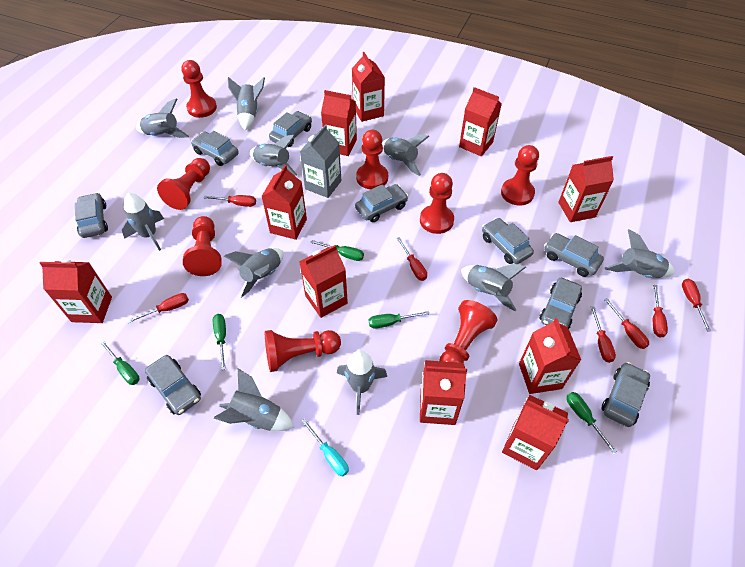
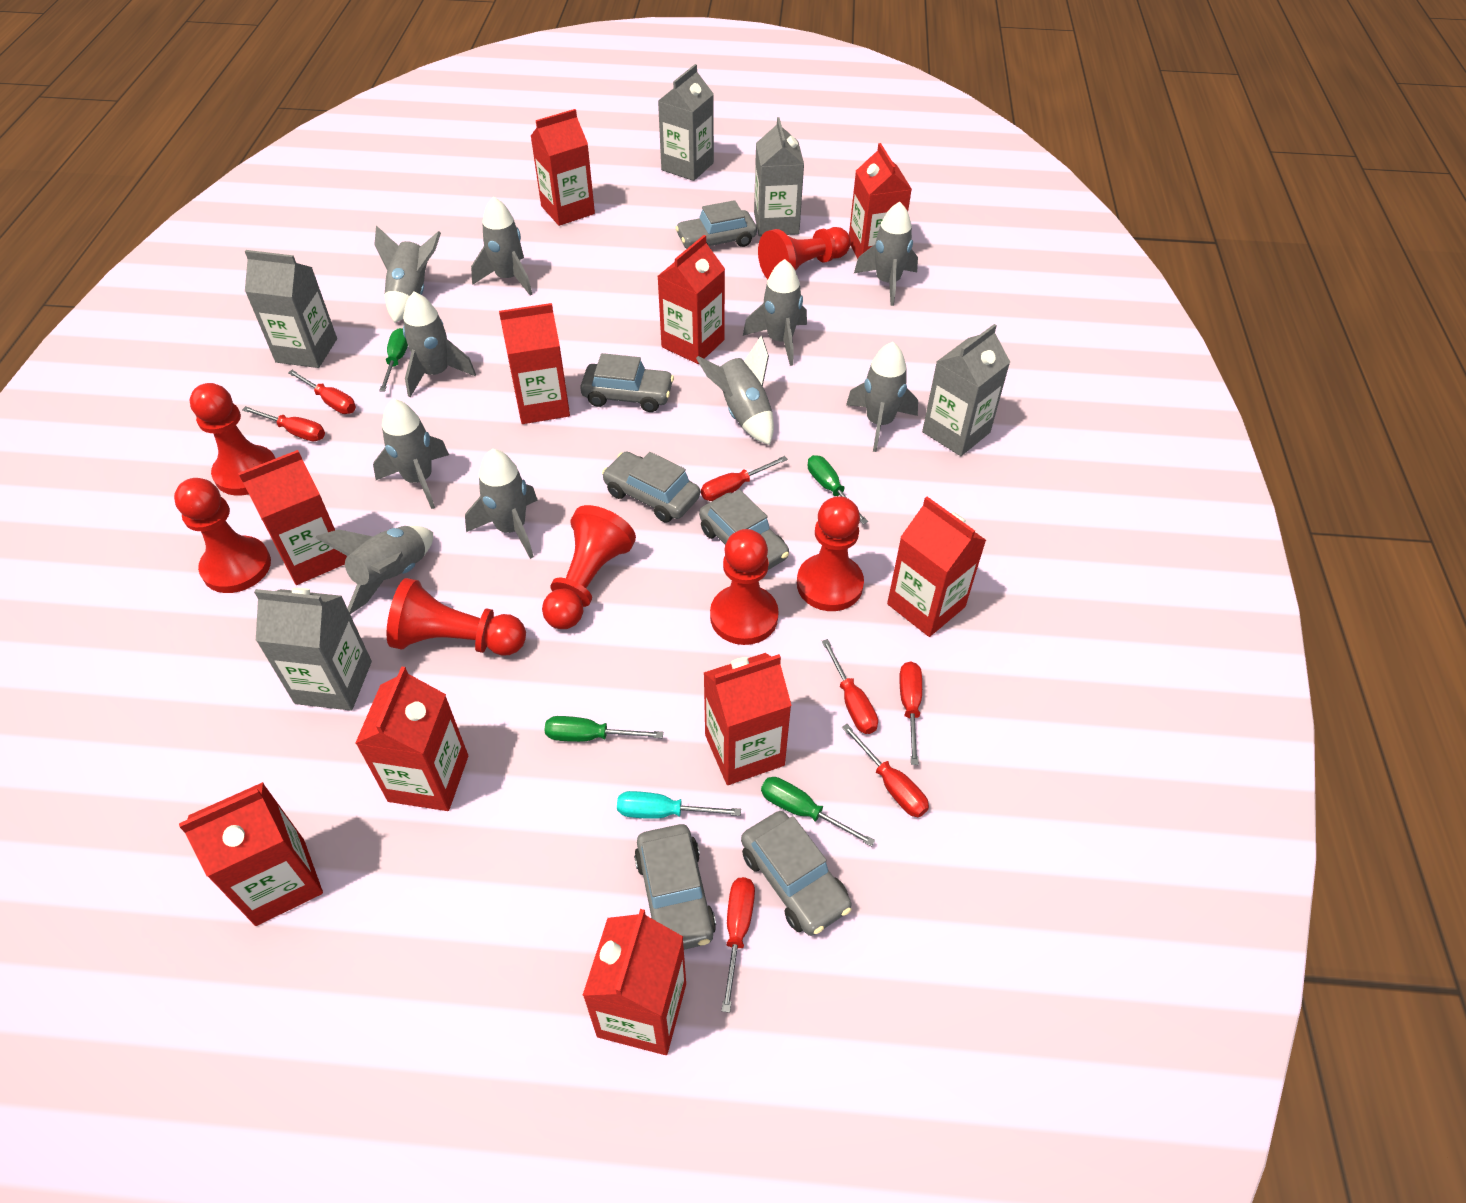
green screwdriver: 5 -> 4
grey car: 9 -> 6
grey carton: 1 -> 5
red pawn: 8 -> 7

